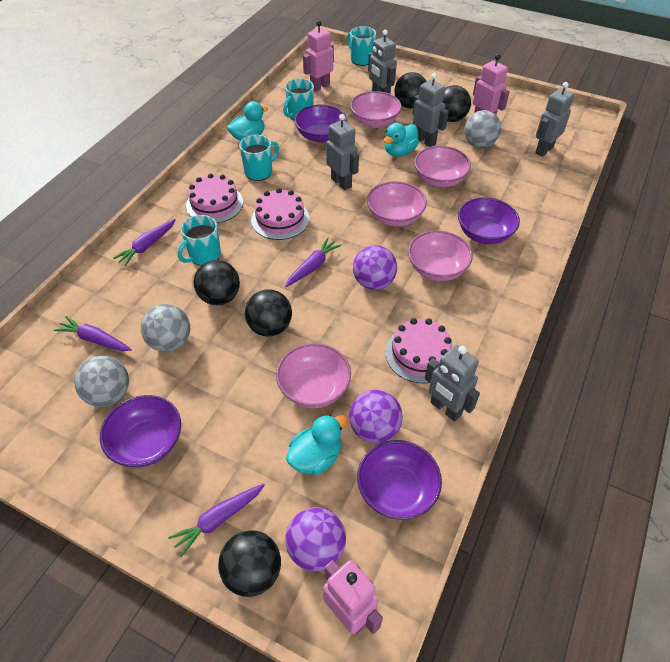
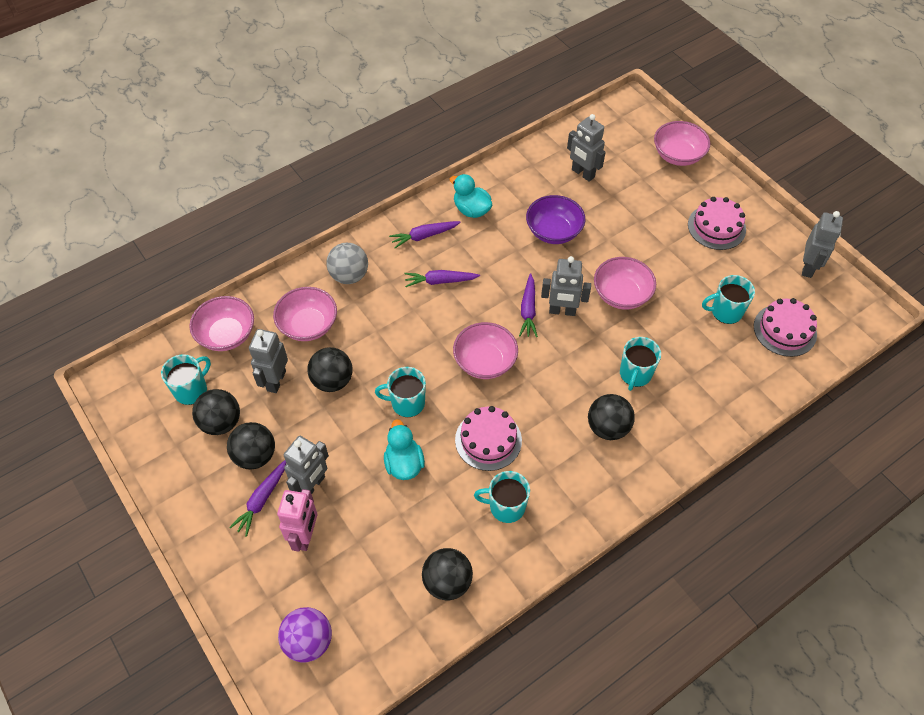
grey ball: 3 -> 1
pink robot: 3 -> 1
purple ball: 3 -> 1
purple bowl: 4 -> 1
turquoise duck: 3 -> 2
turquoise mug: 4 -> 5

